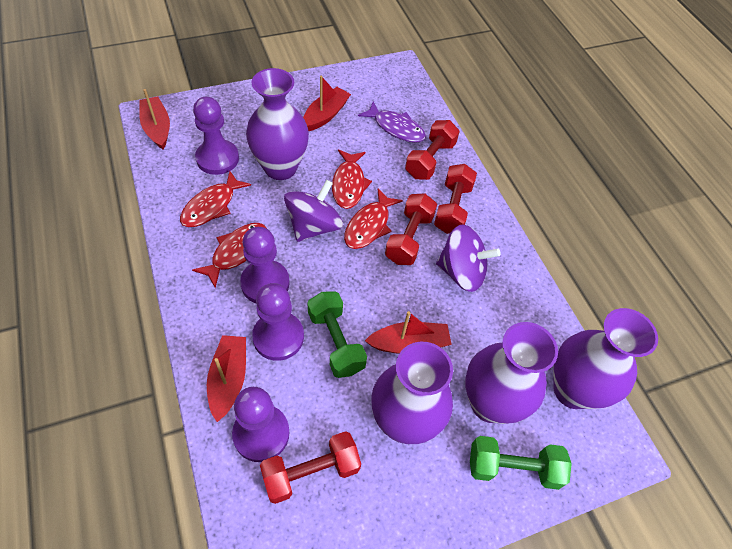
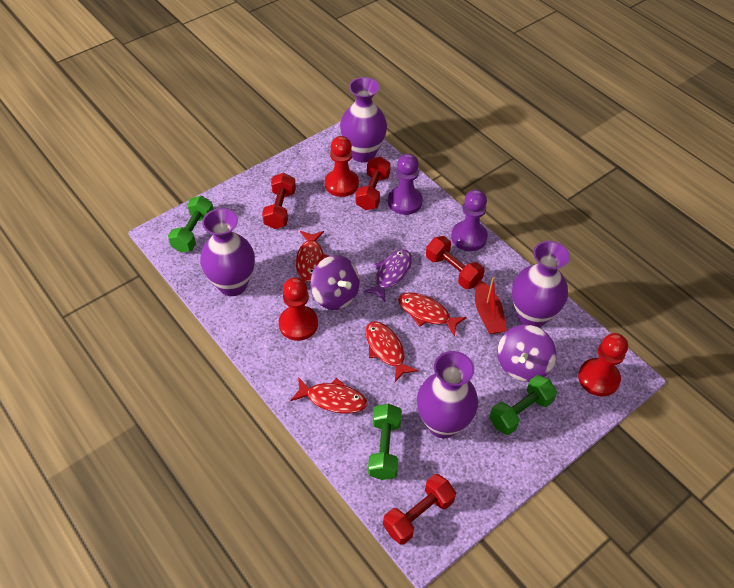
green dumbbell: 2 -> 3
purple pawn: 4 -> 2
red boat: 4 -> 1
red pawn: 0 -> 3

